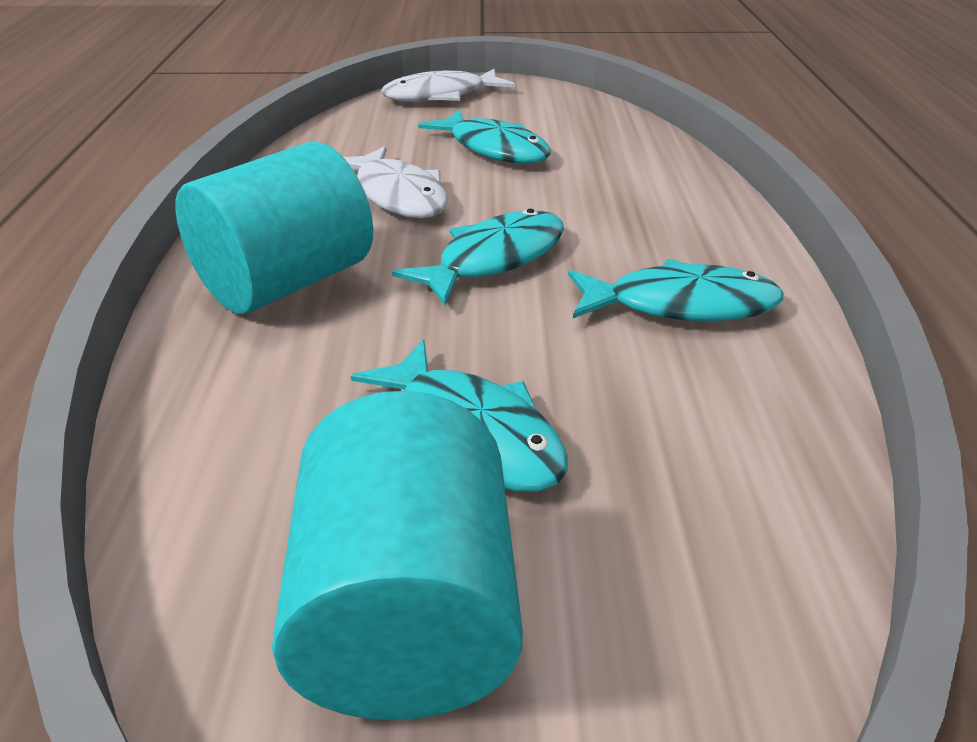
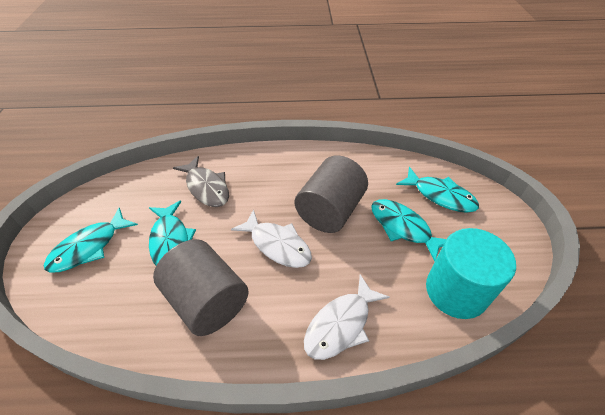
grey cylinder: 0 -> 2
grey fish: 0 -> 1
turquoise cylinder: 2 -> 1

